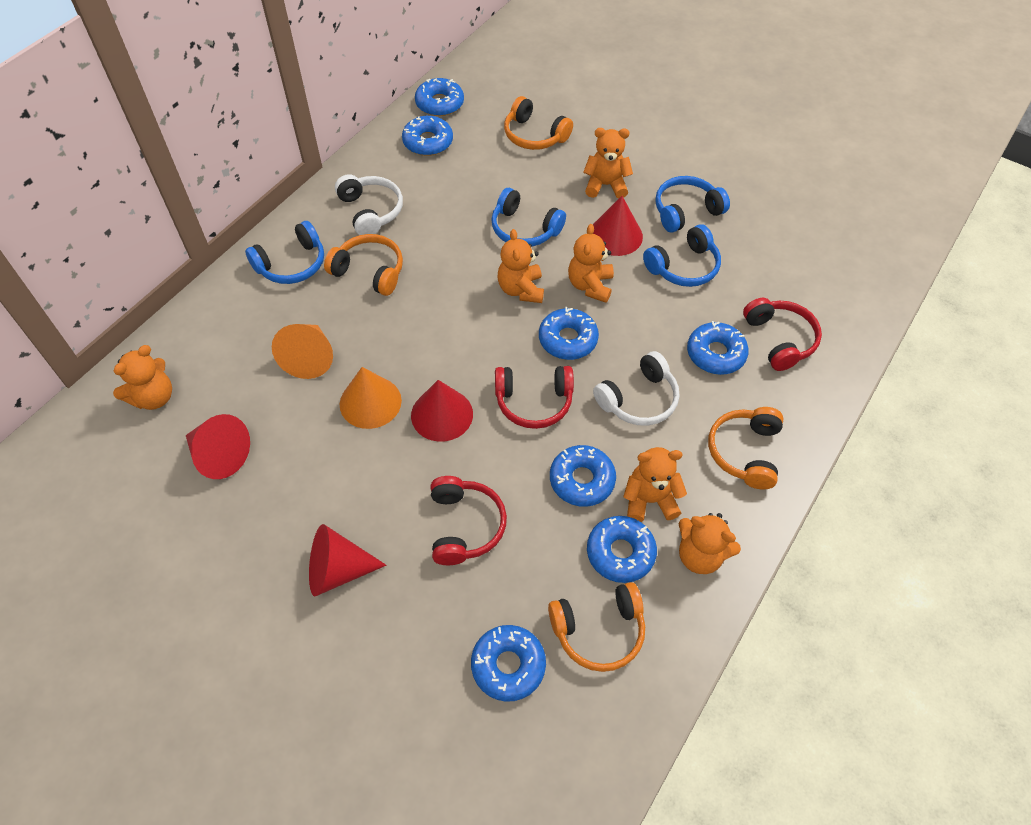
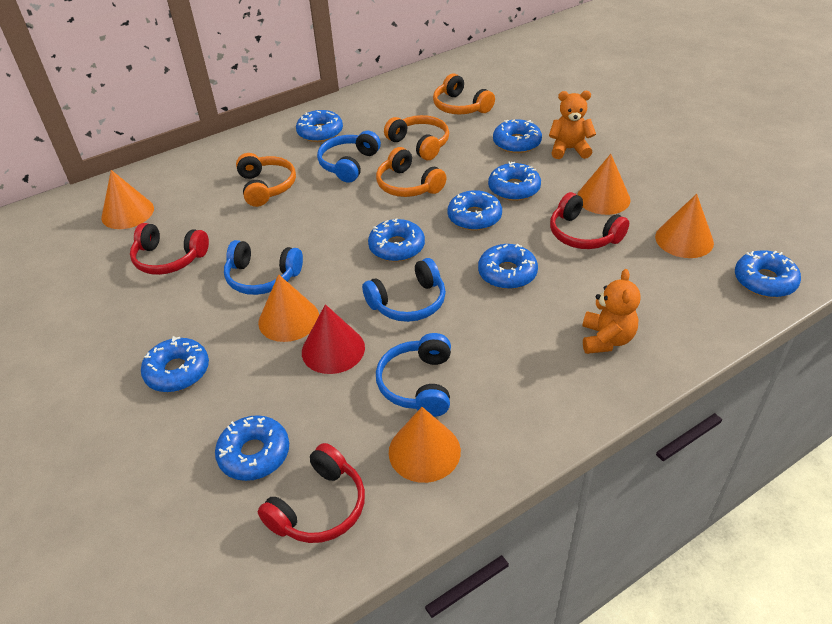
blue donut: 7 -> 9
orange cone: 2 -> 5
orange teddy bear: 6 -> 2
red cone: 4 -> 1
white headphones: 2 -> 0

